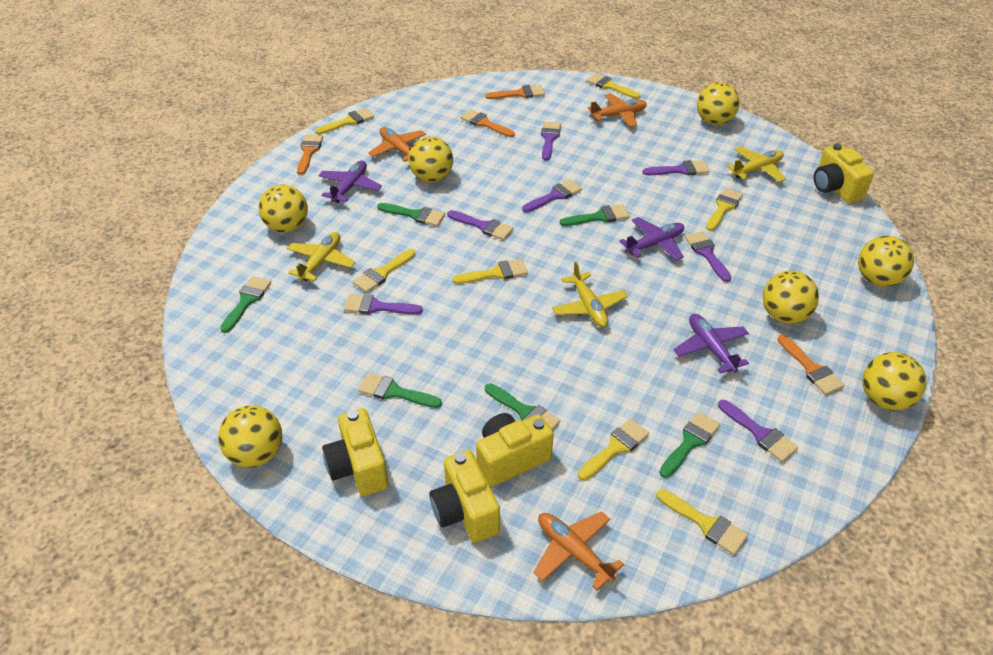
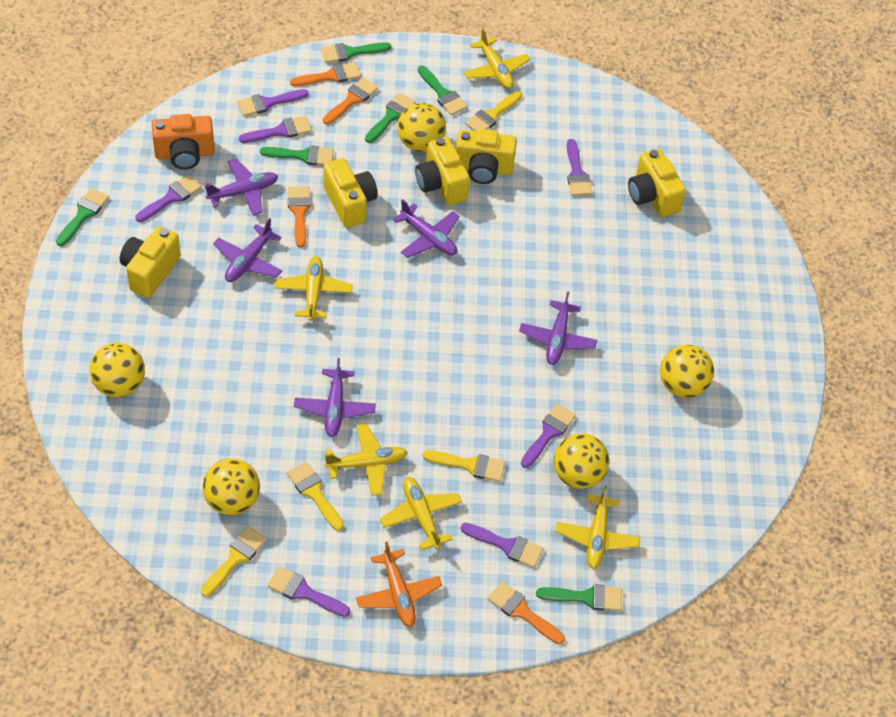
orange camera: 0 -> 1
orange plane: 3 -> 1
purple plane: 3 -> 5
yellow ball: 7 -> 5
yellow brush: 7 -> 4
yellow camera: 4 -> 5
yellow plane: 3 -> 5

